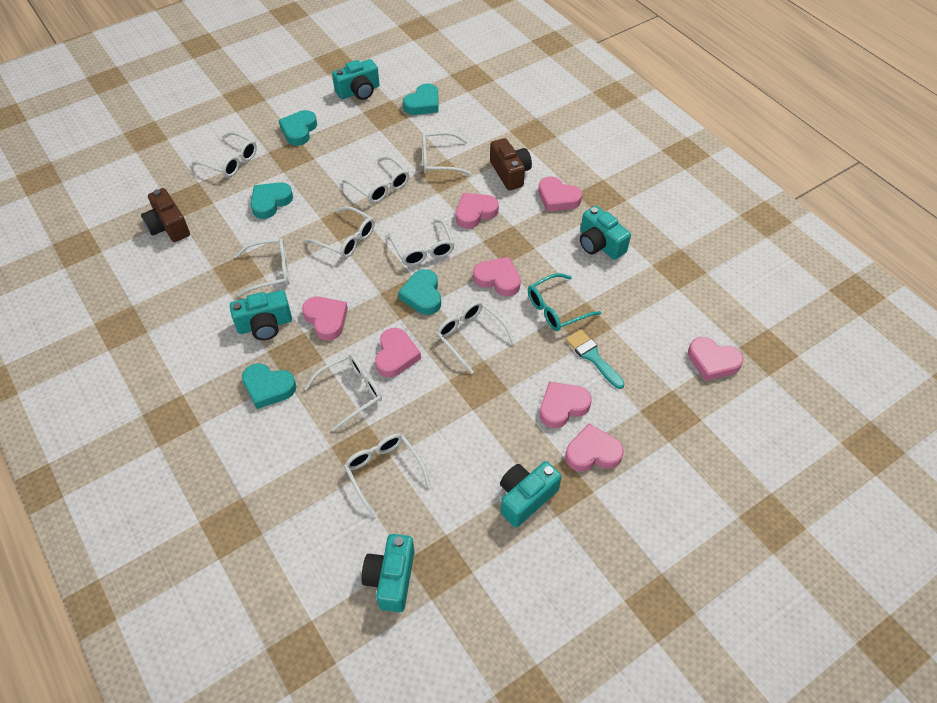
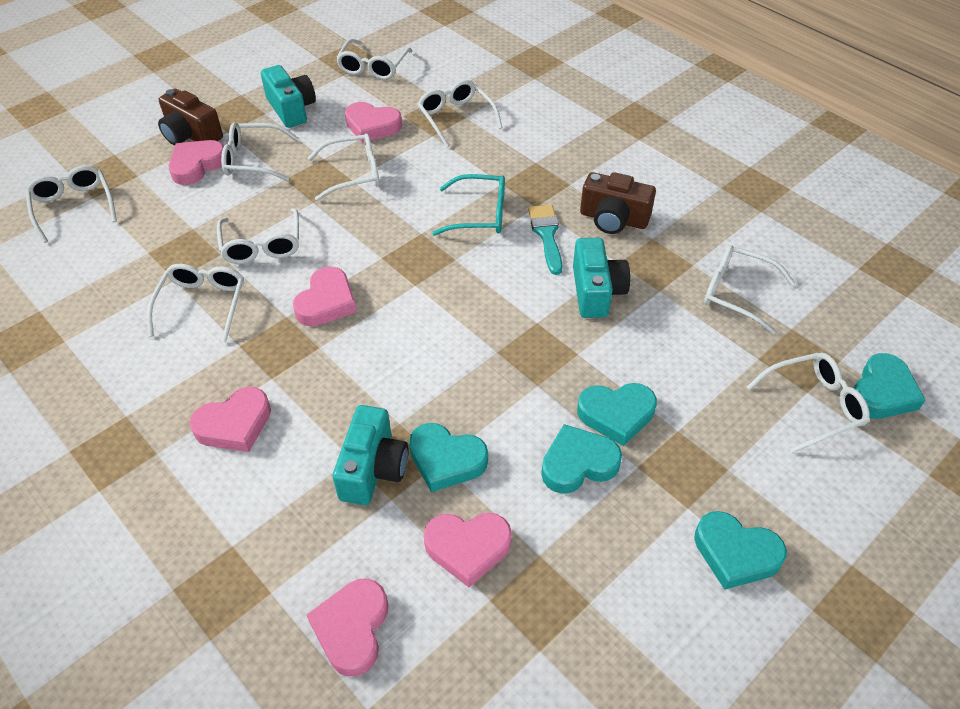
pink heart: 8 -> 6
turquoise camera: 5 -> 3

